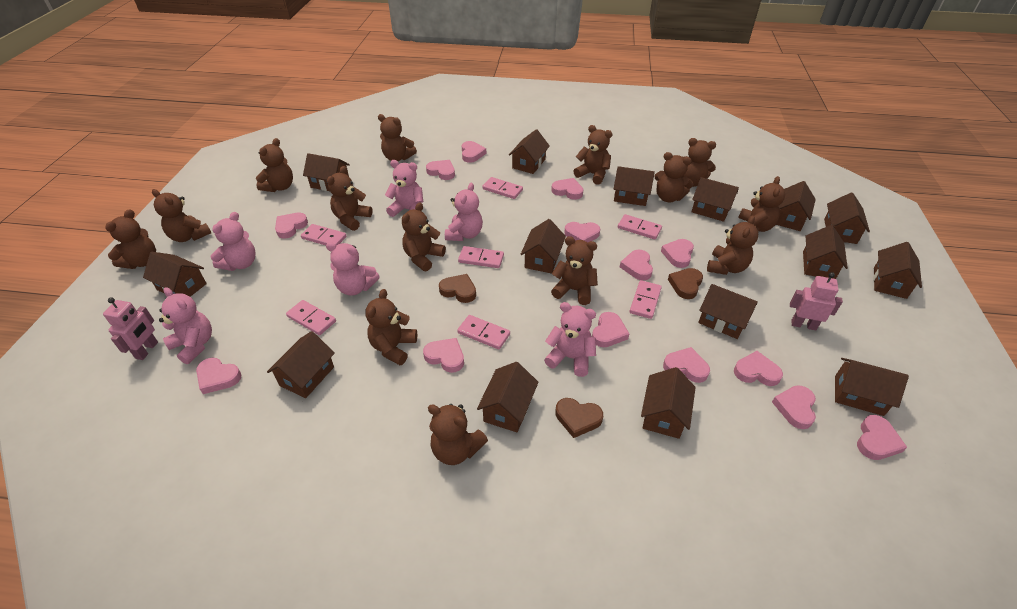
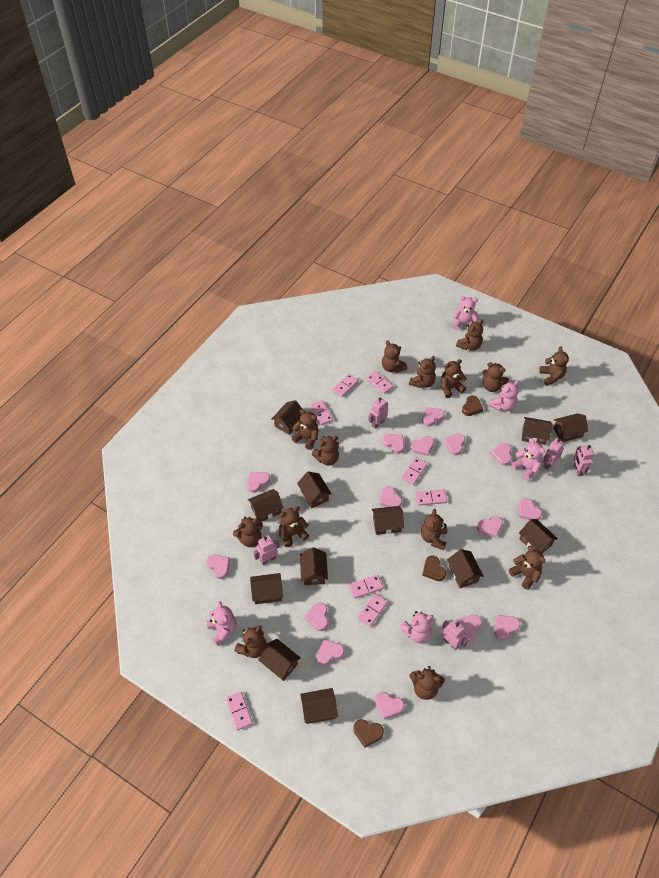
brown house: 15 -> 12
pink domino: 7 -> 8
pink heart: 14 -> 15
pink robot: 2 -> 5
pink teddy bear: 6 -> 5

